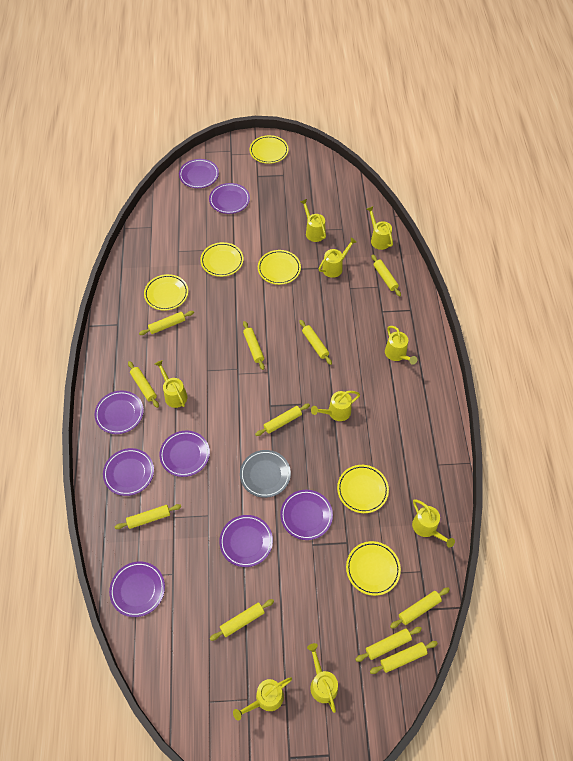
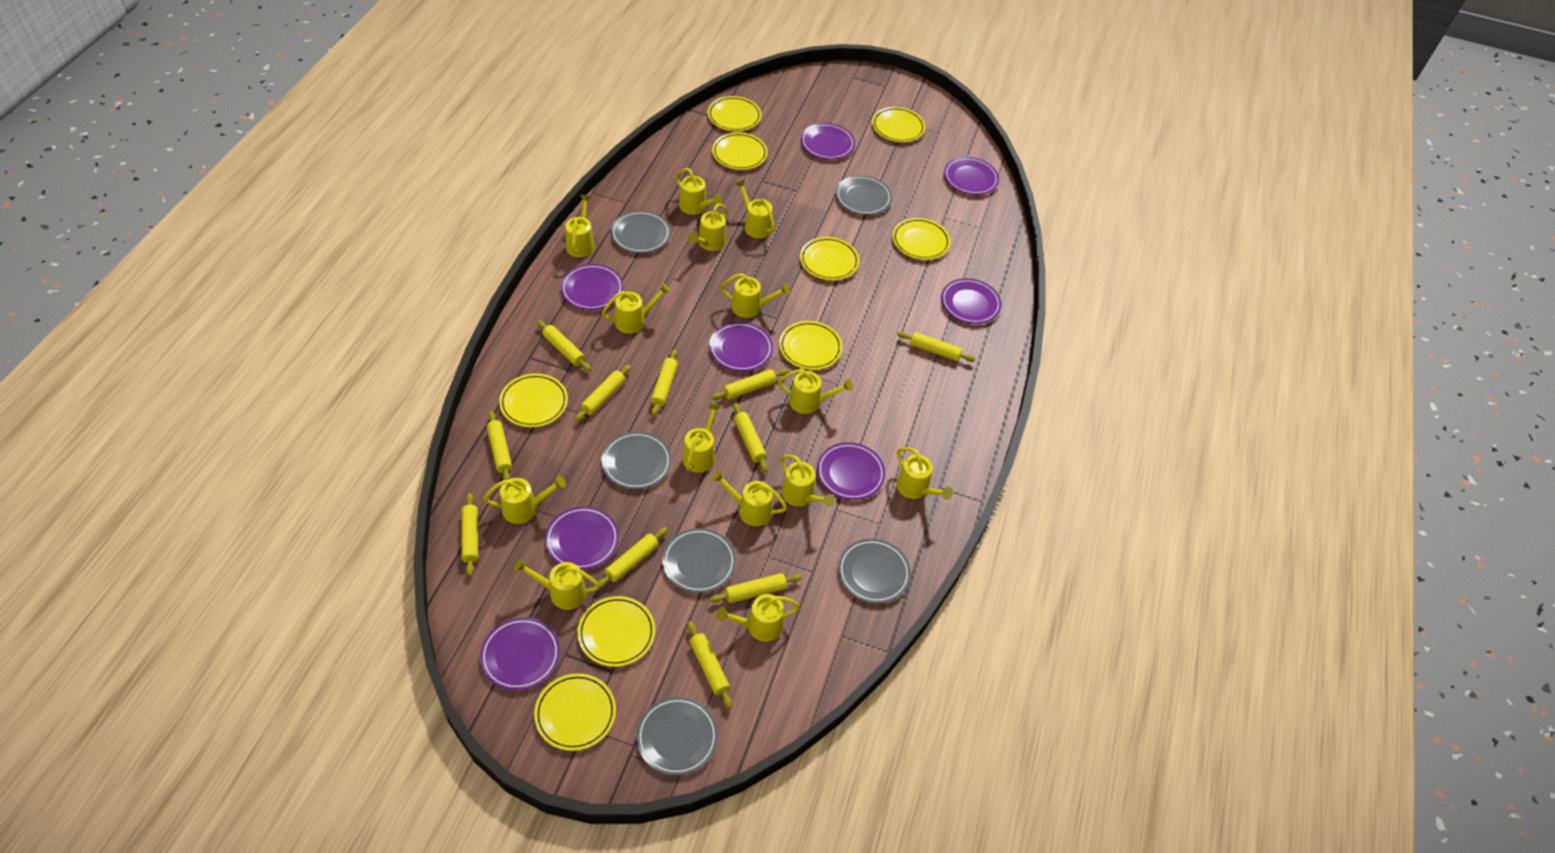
grey plate: 1 -> 6
yellow plate: 6 -> 9
yellow watering can: 9 -> 14

